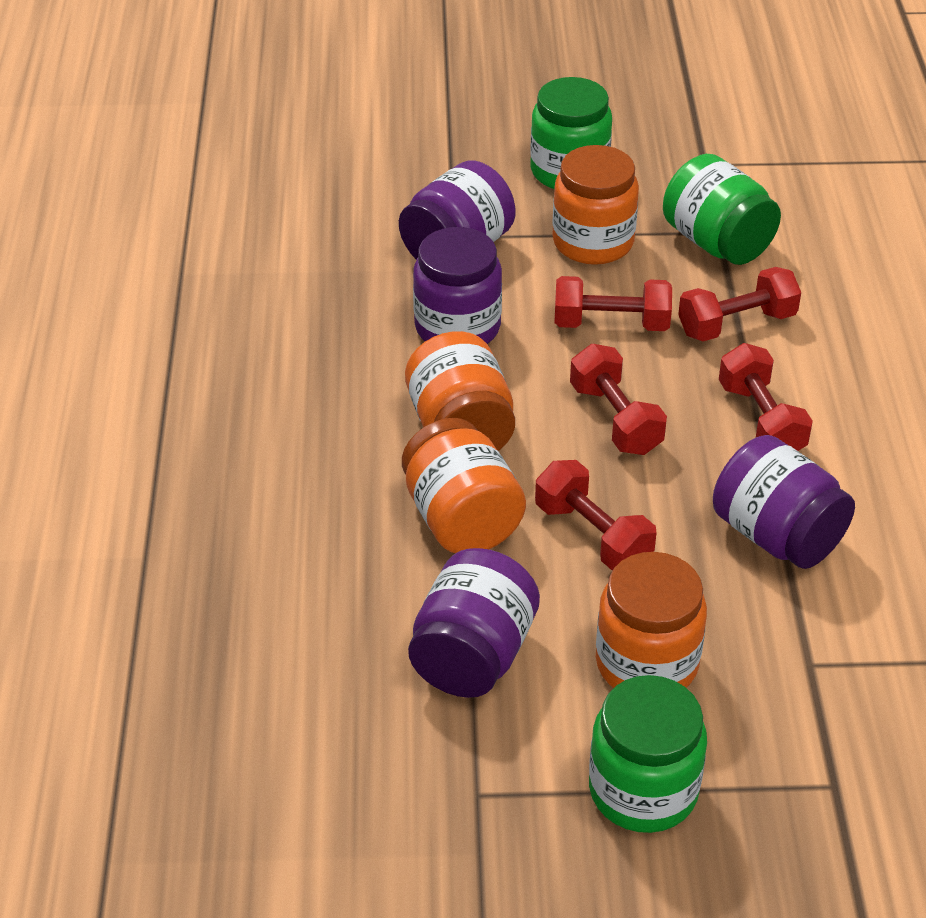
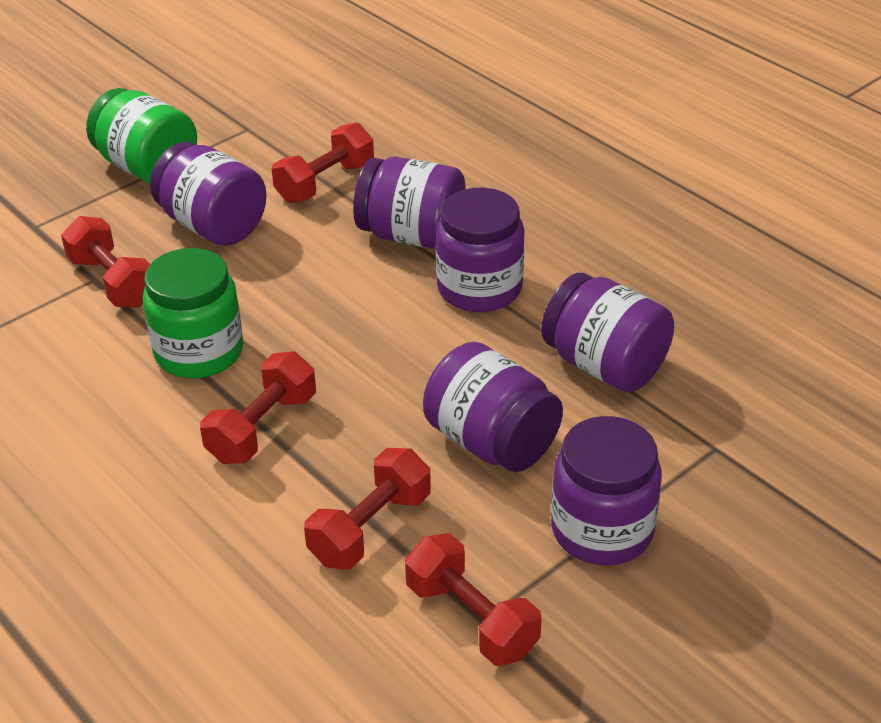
green jar: 3 -> 2
orange jar: 4 -> 0
purple jar: 4 -> 6

